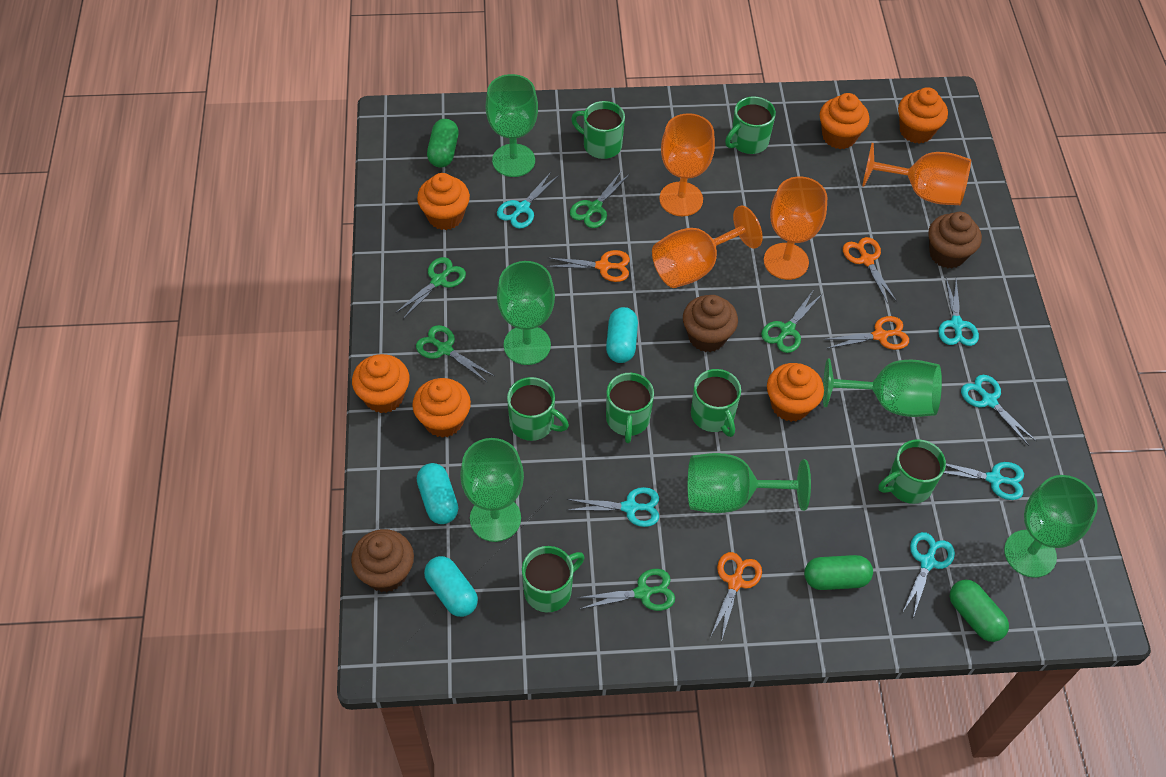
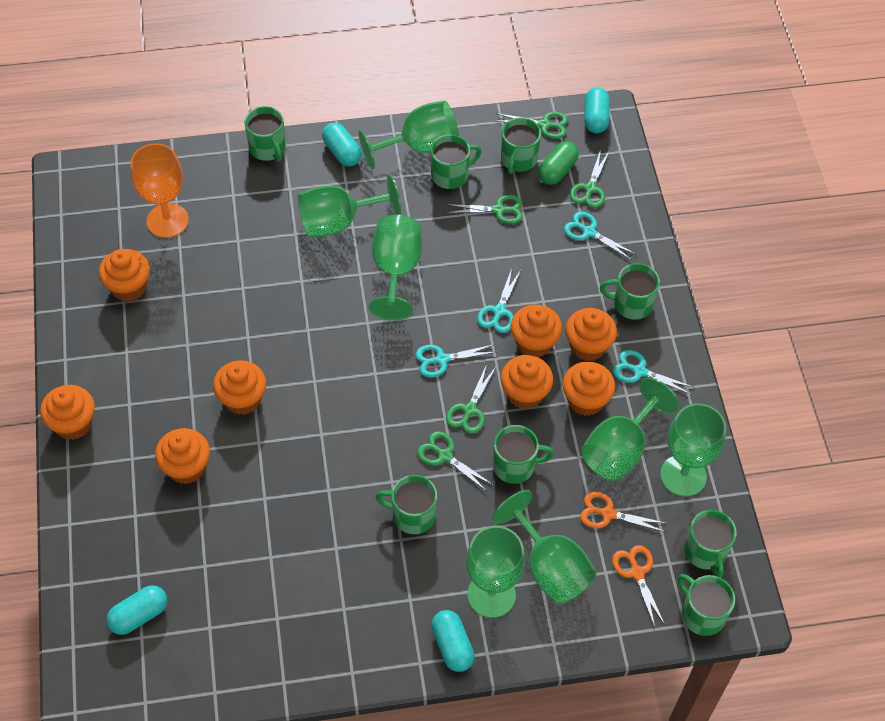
brown cupcake: 3 -> 0
green capsule: 3 -> 1
green goblet: 6 -> 7
green mug: 7 -> 8
orange cupcake: 6 -> 8
orange goblet: 4 -> 1
orange scissors: 4 -> 2
turquoise capsule: 3 -> 4
turquoise scissors: 6 -> 4

